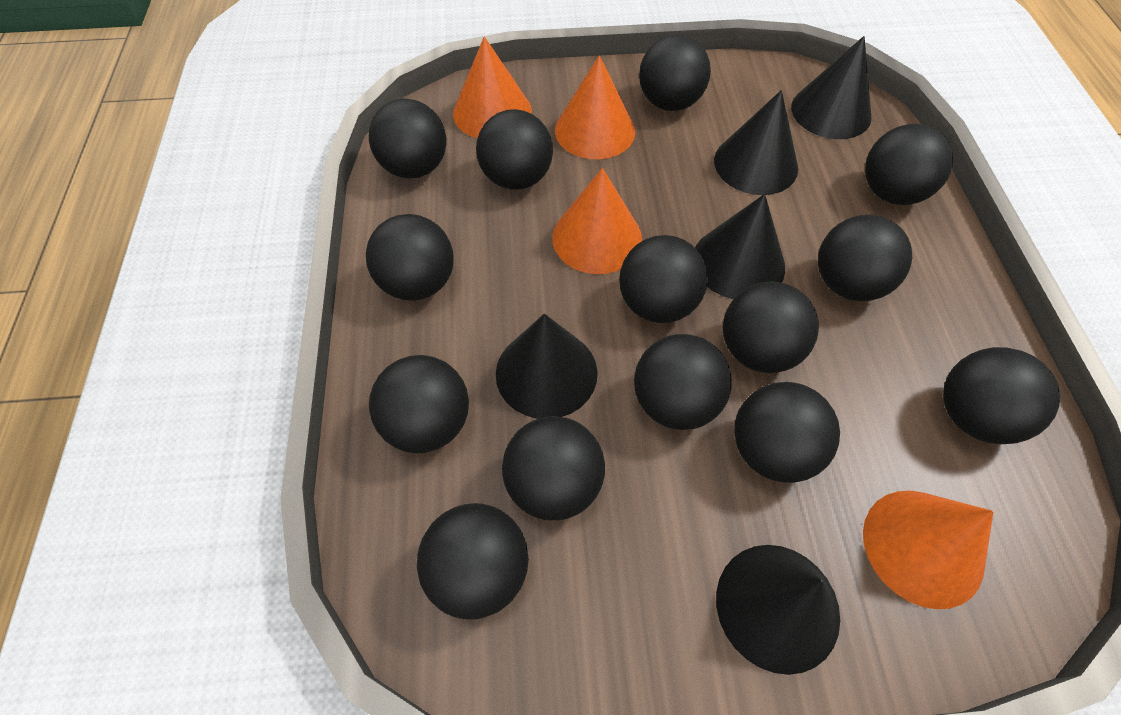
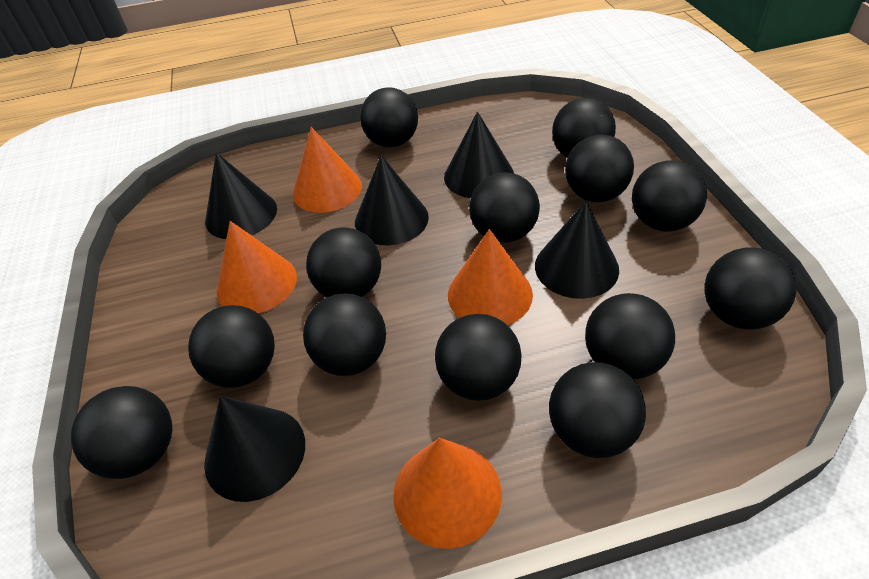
black ball: 14 -> 13

